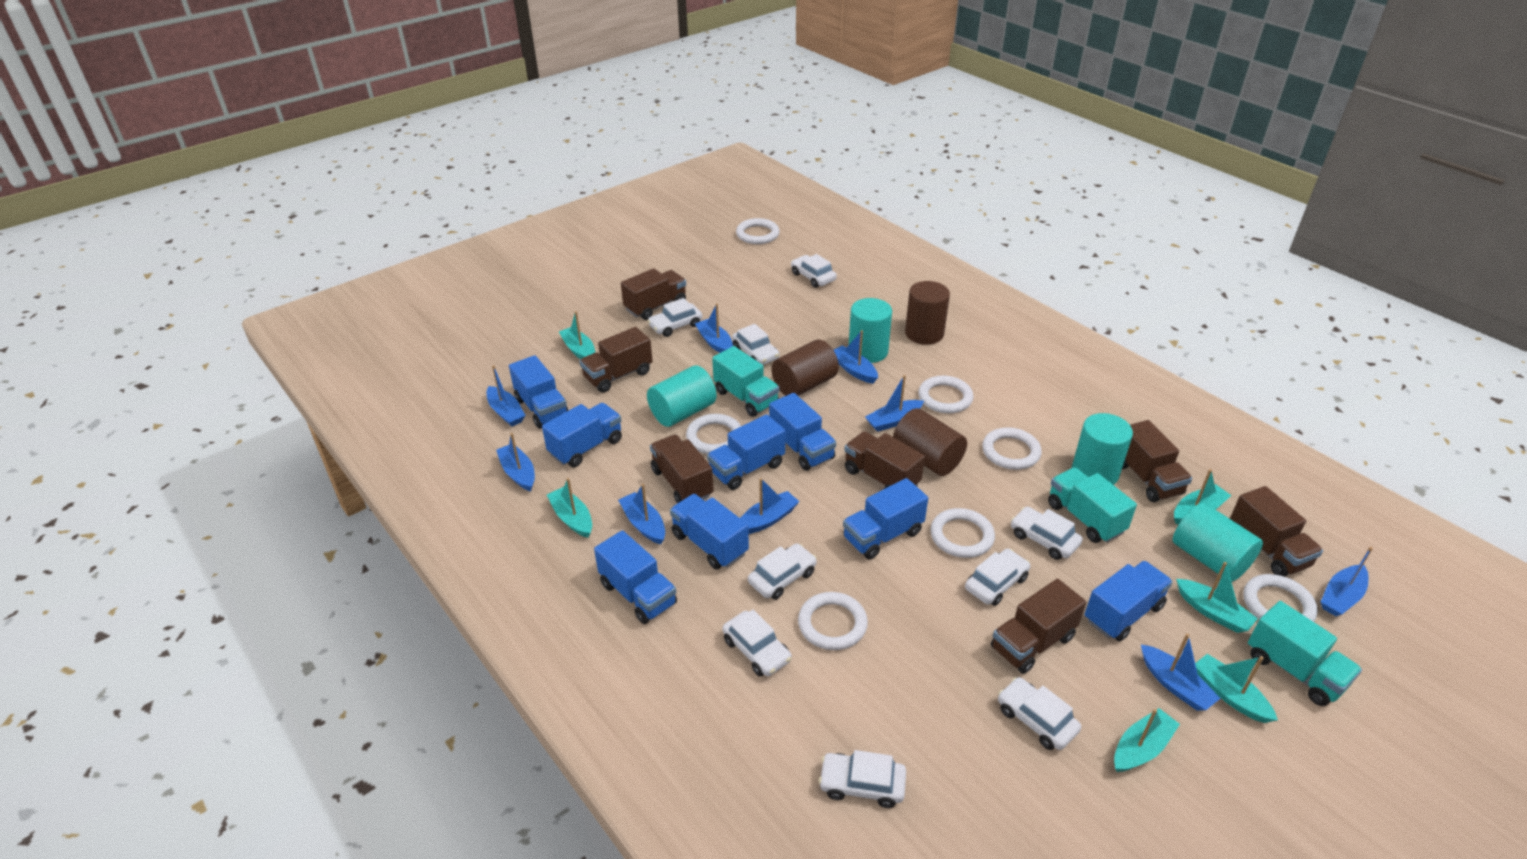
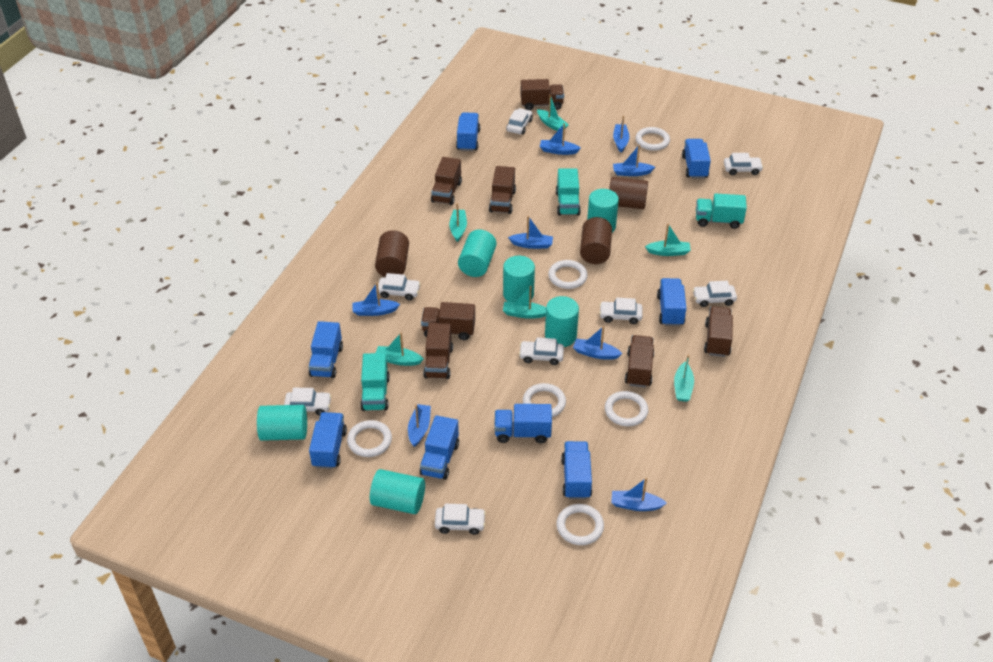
blue boat: 9 -> 8
turquoise cylinder: 4 -> 6
white car: 9 -> 8
white ring: 7 -> 6

